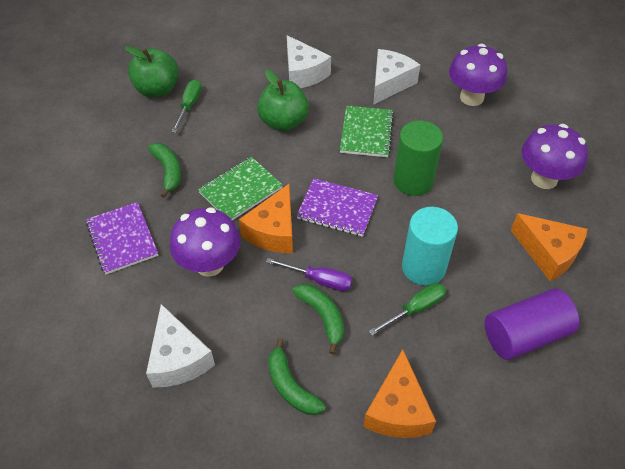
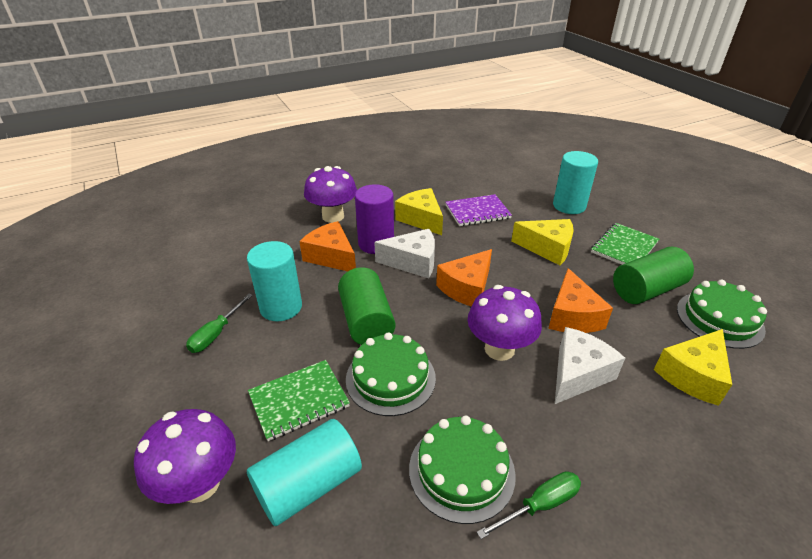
green apple: 2 -> 0
green banana: 3 -> 0
green cake: 0 -> 3
green cylinder: 1 -> 2
purple notebook: 2 -> 1
purple screwdriver: 1 -> 0
turquoise cylinder: 1 -> 3
white cheese: 3 -> 2
yellow cheese: 0 -> 3

